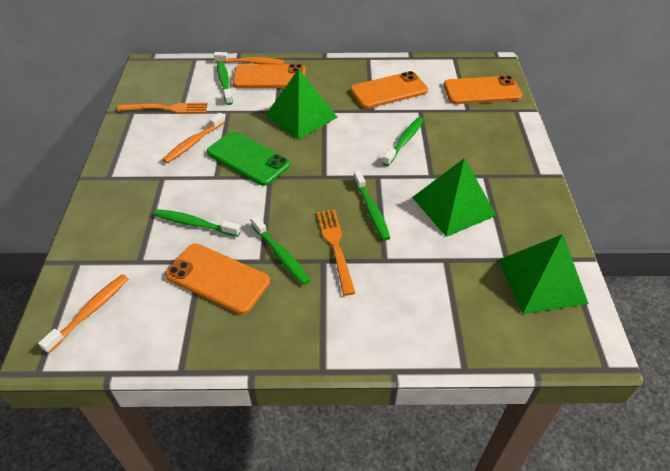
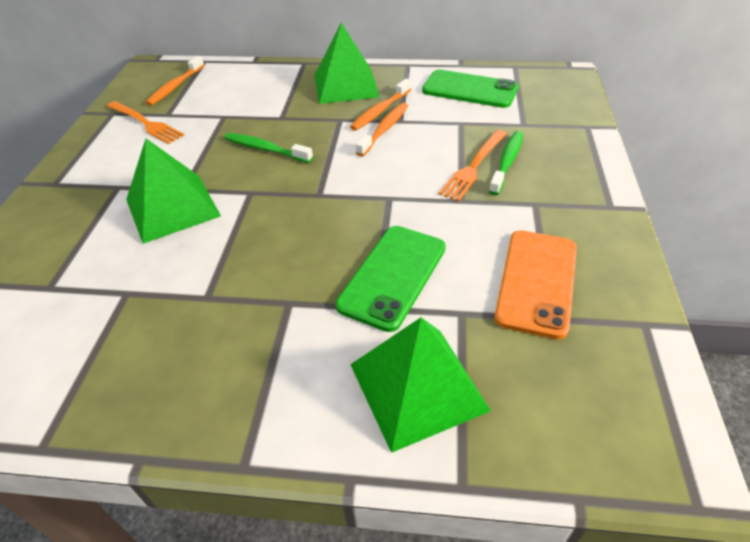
green phone: 1 -> 2
green toothbrush: 5 -> 2
orange phone: 4 -> 1

